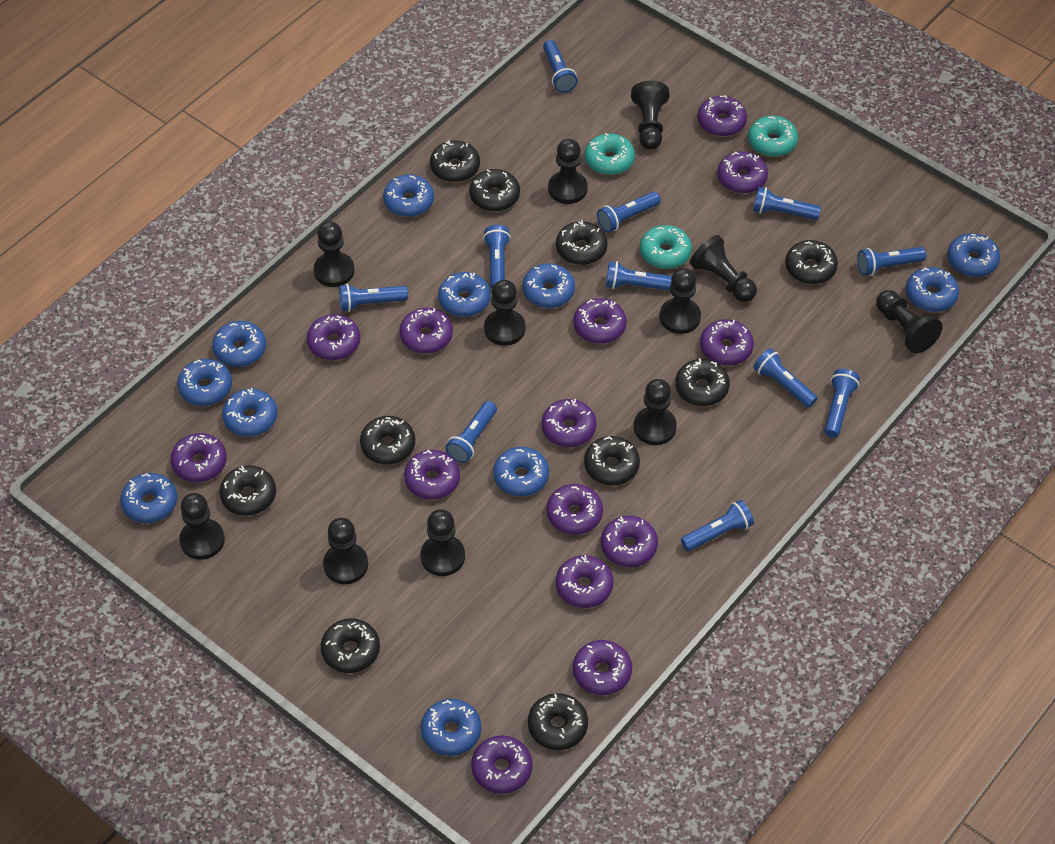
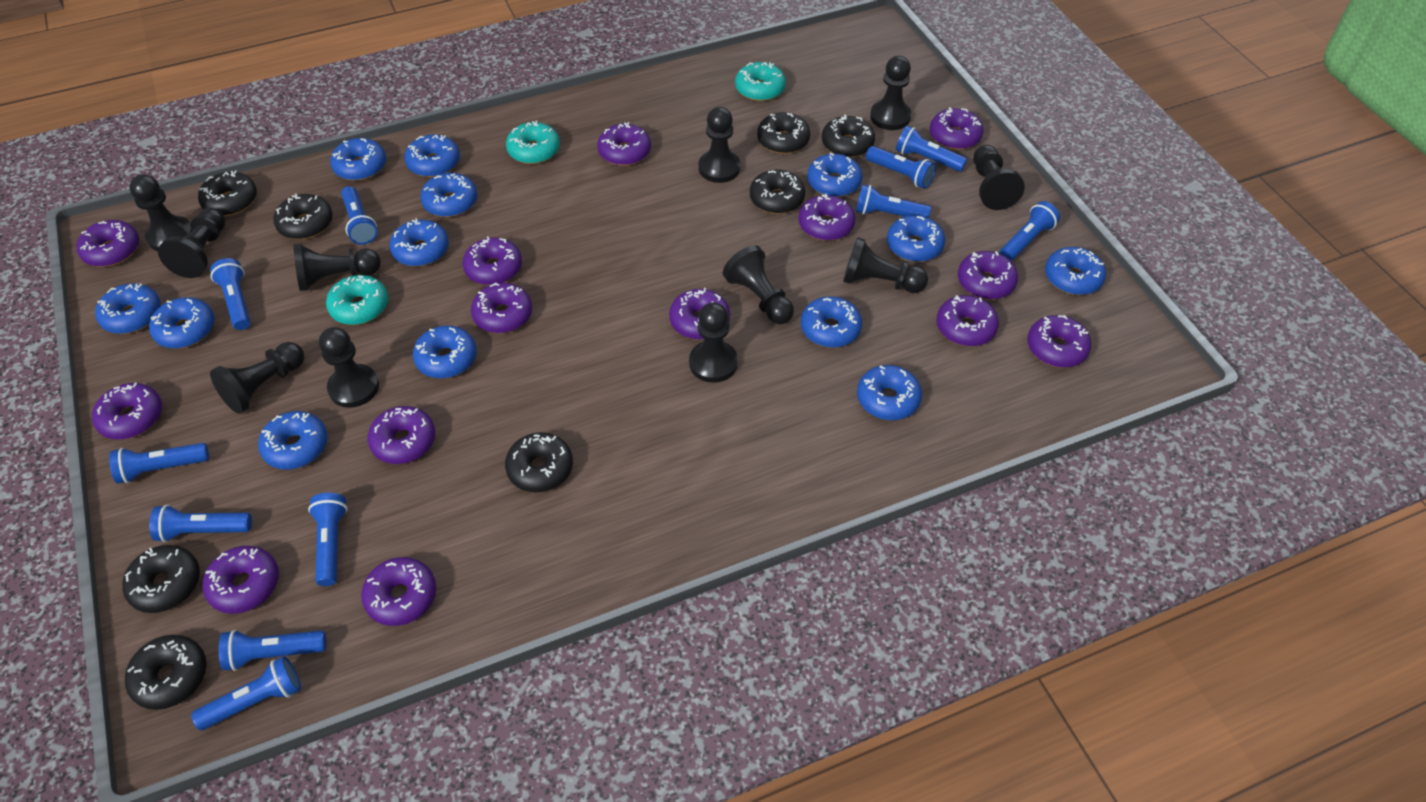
black donut: 10 -> 8
blue donut: 11 -> 13

